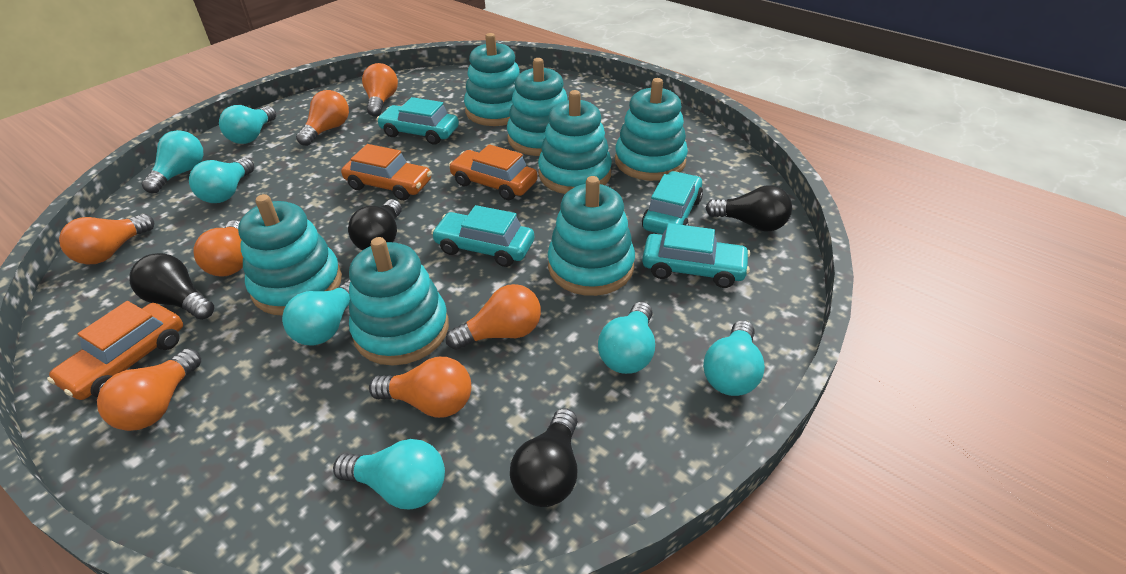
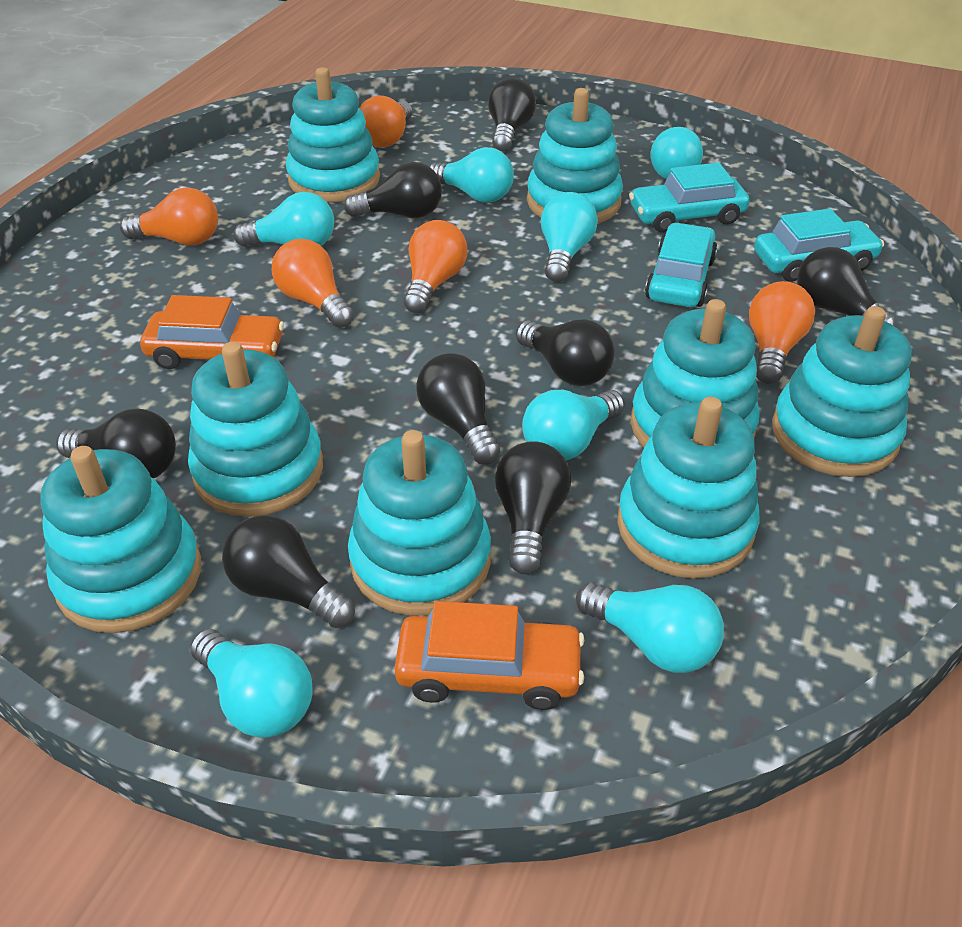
black light bulb: 4 -> 8
orange car: 3 -> 2
orange light bulb: 7 -> 5
turquoise car: 4 -> 3
turquoise stacking toy: 7 -> 8

